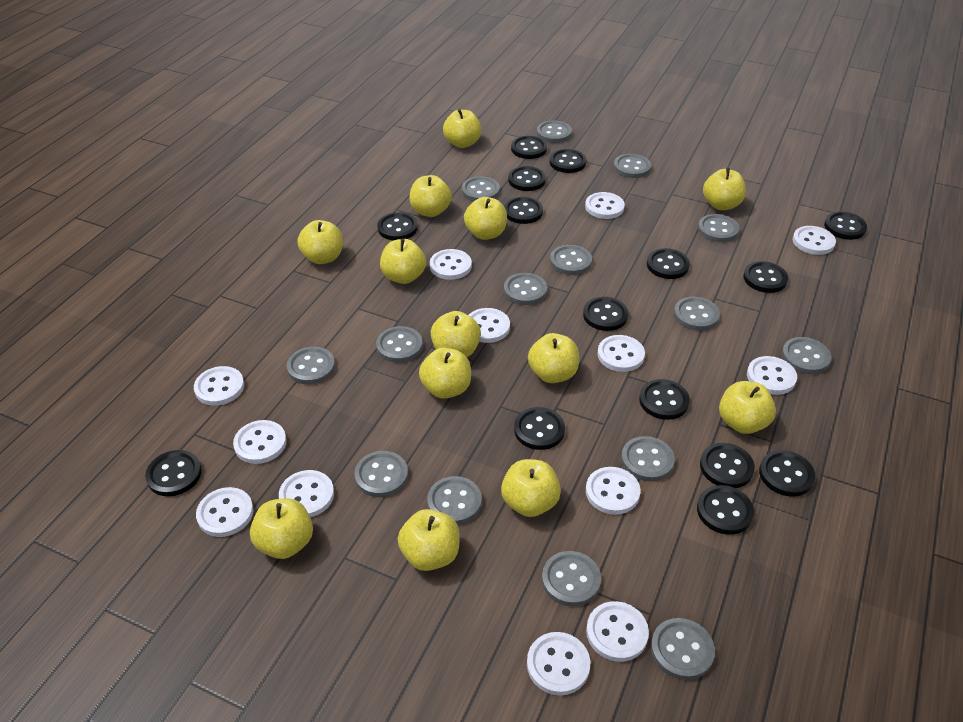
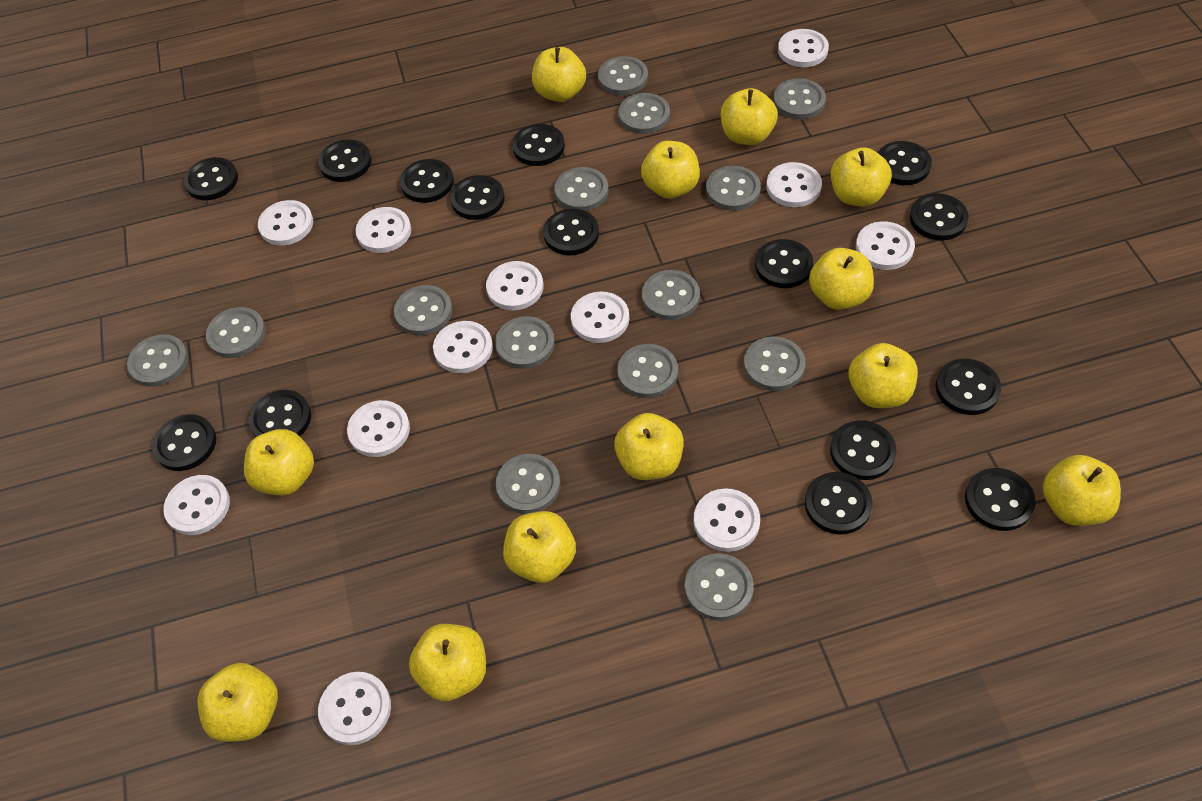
grey button: 15 -> 14
white button: 13 -> 12
yellow apple: 13 -> 12

